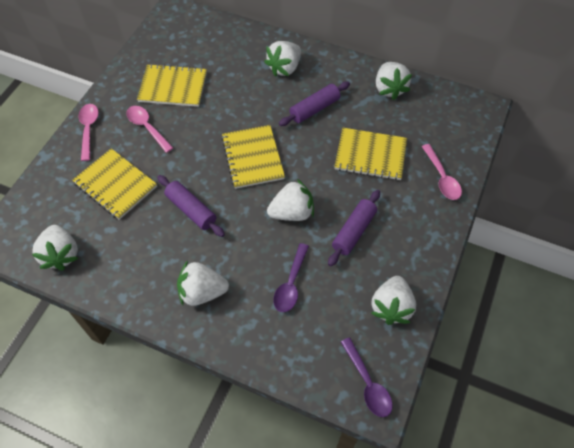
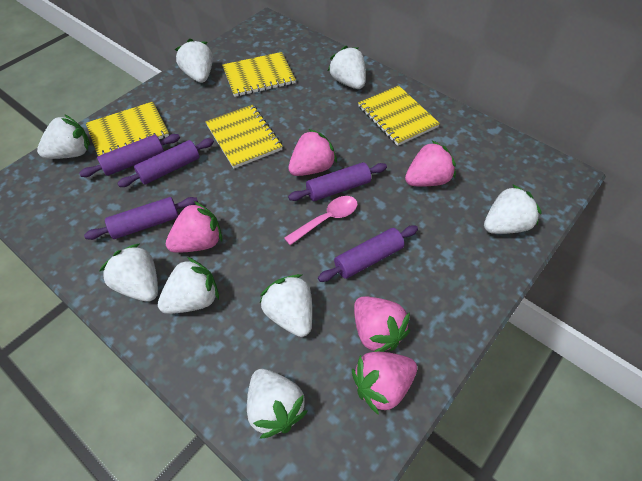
pink spoon: 3 -> 1
pink strawberry: 0 -> 5
purple rolling pin: 3 -> 5
purple spoon: 2 -> 0
white strawberry: 6 -> 8

